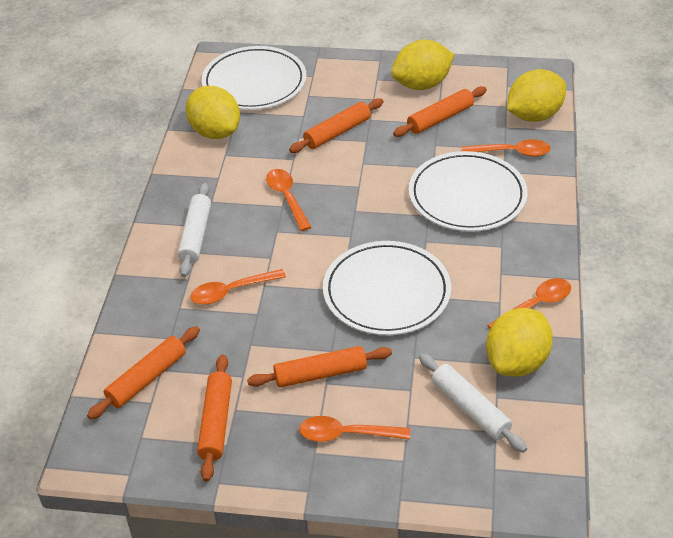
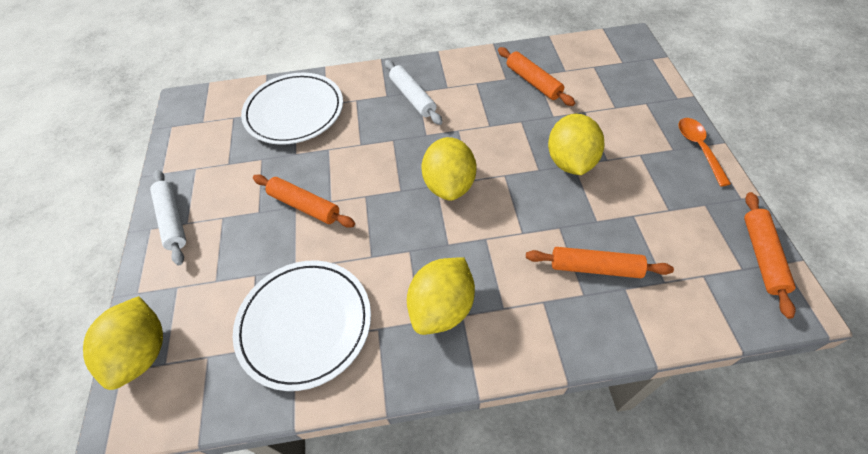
orange rolling pin: 5 -> 4
orange spoon: 5 -> 1
white plate: 3 -> 2

